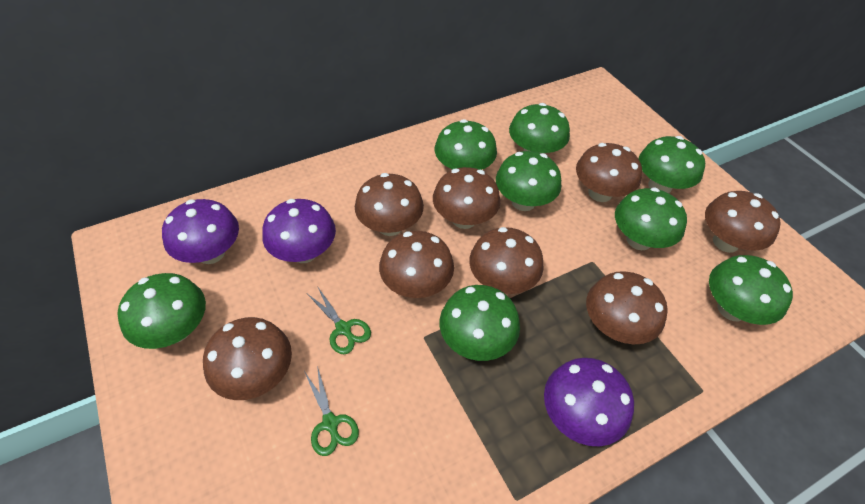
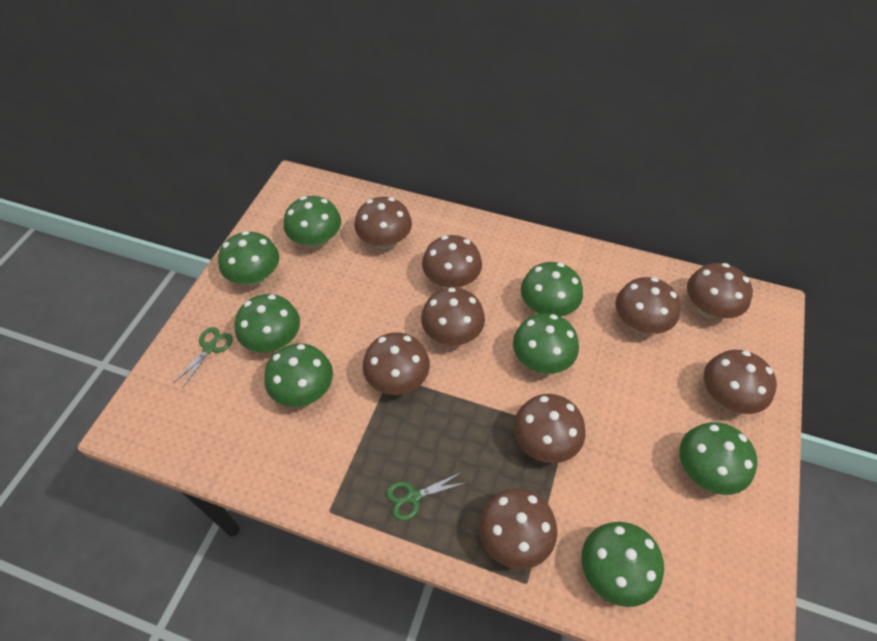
brown mushroom: 8 -> 9
purple mushroom: 3 -> 0

